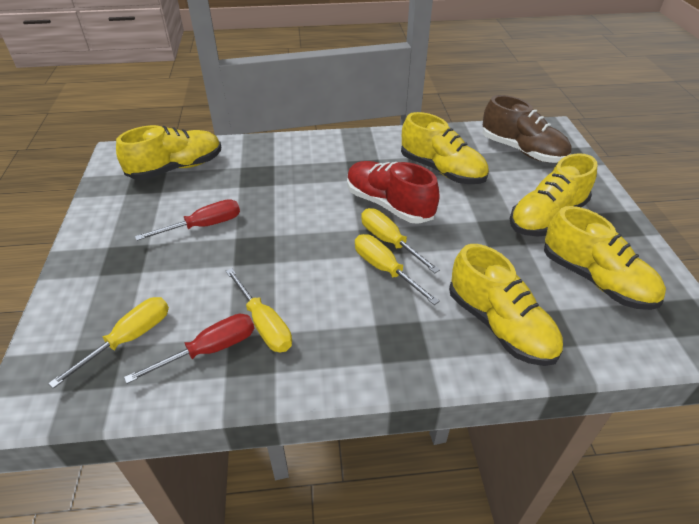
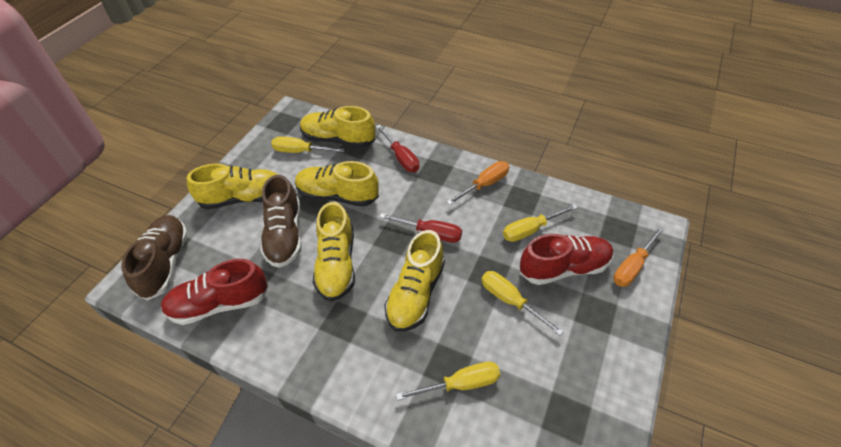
brown shoe: 1 -> 2
orange screwdriver: 0 -> 2
red shoe: 1 -> 2

